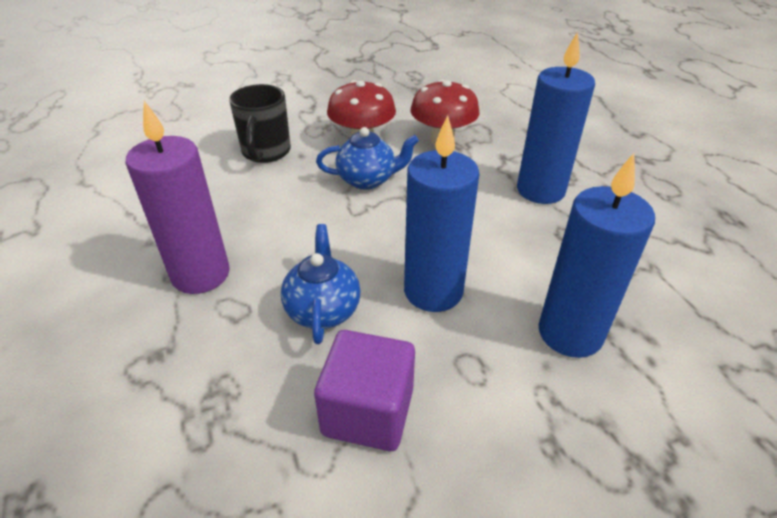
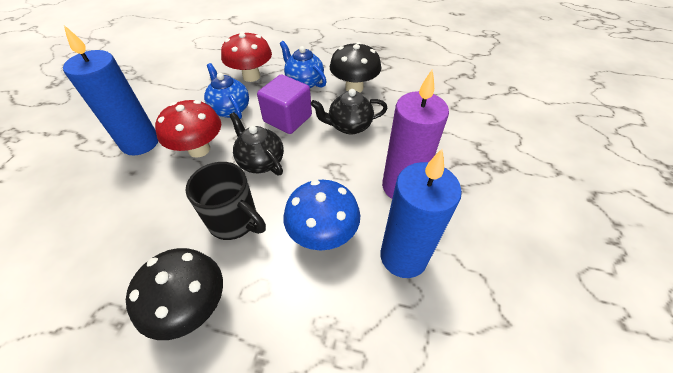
black mushroom: 0 -> 2
black teapot: 0 -> 2
blue candle: 3 -> 2
blue mushroom: 0 -> 1

